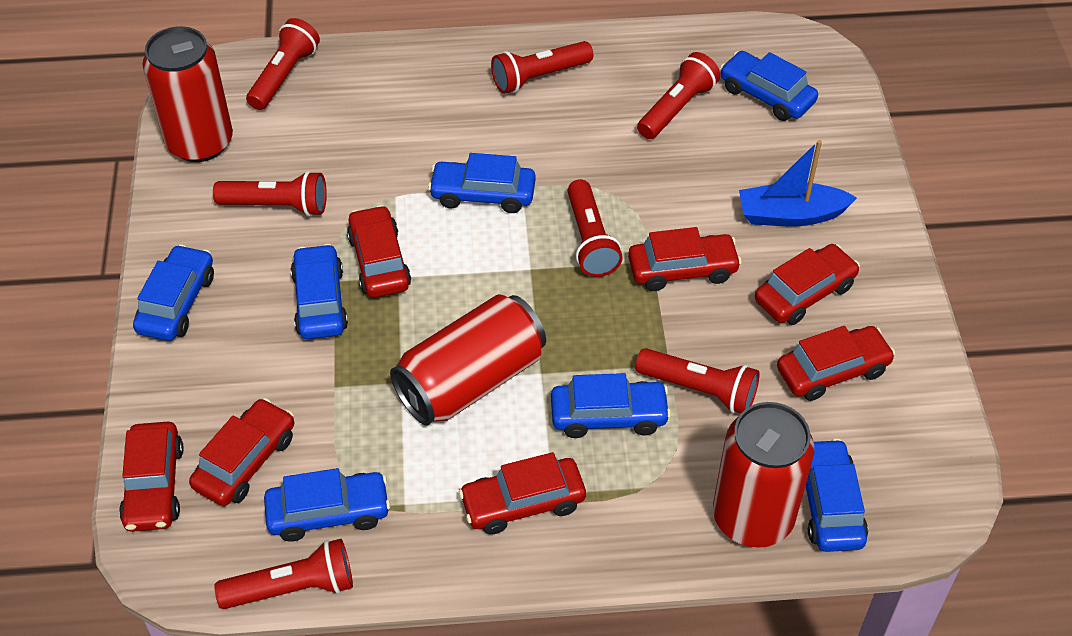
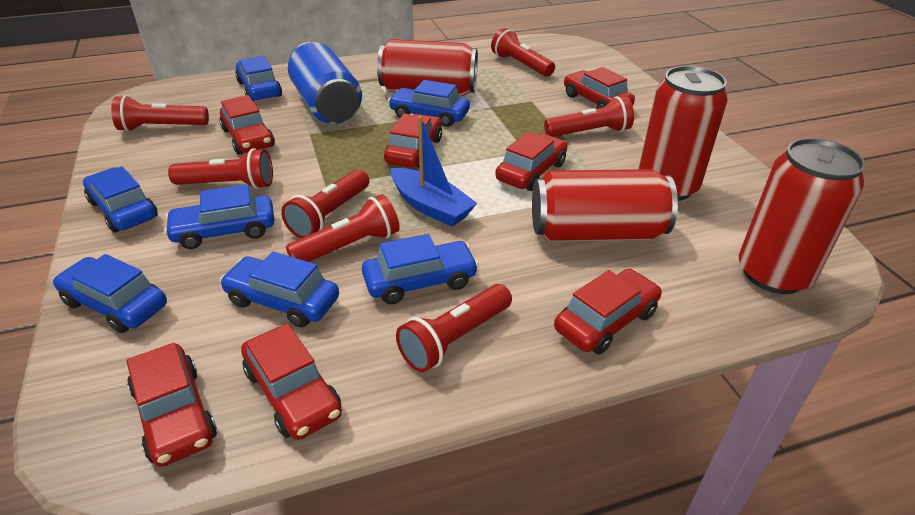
blue can: 0 -> 1
red can: 3 -> 4

